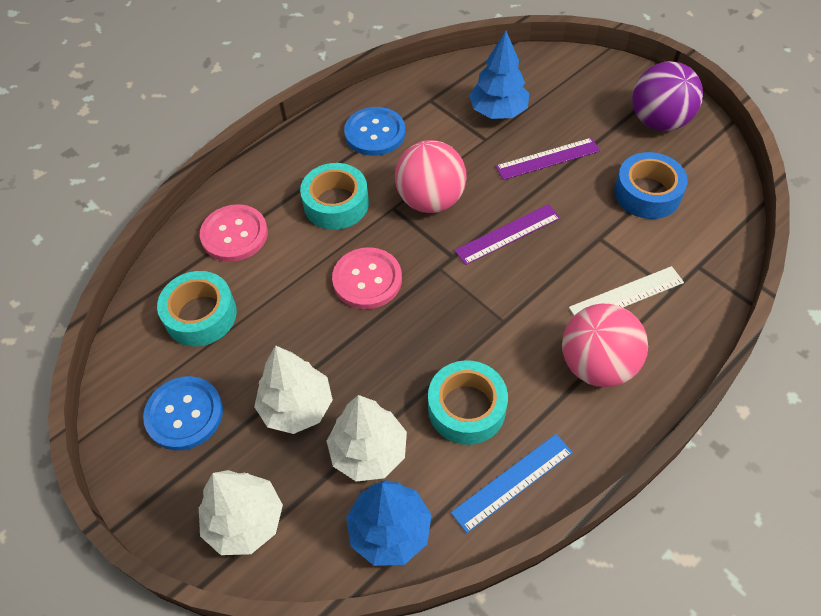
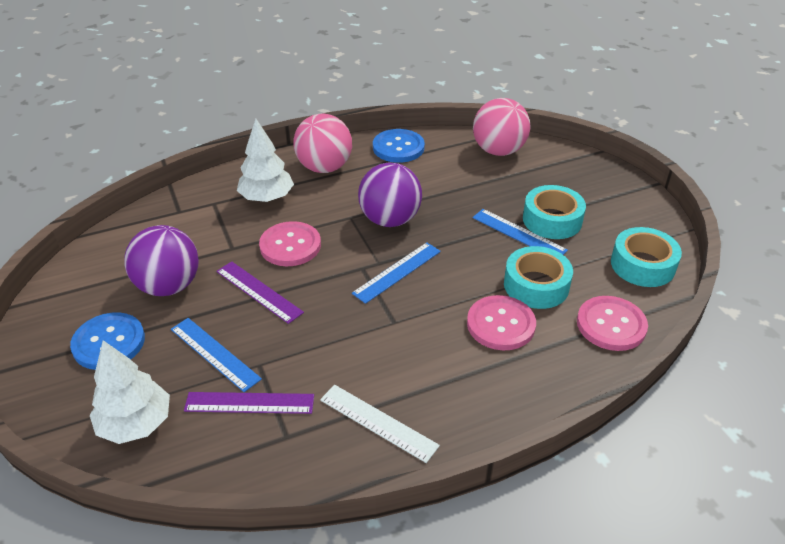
blue ruler: 1 -> 3
blue tape: 1 -> 0
blue tree: 2 -> 0
pink button: 2 -> 3
purple ball: 1 -> 2
white tree: 3 -> 2

